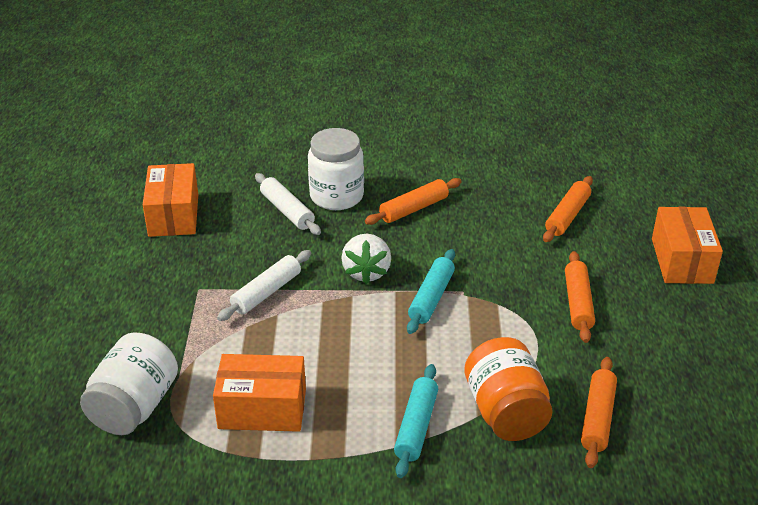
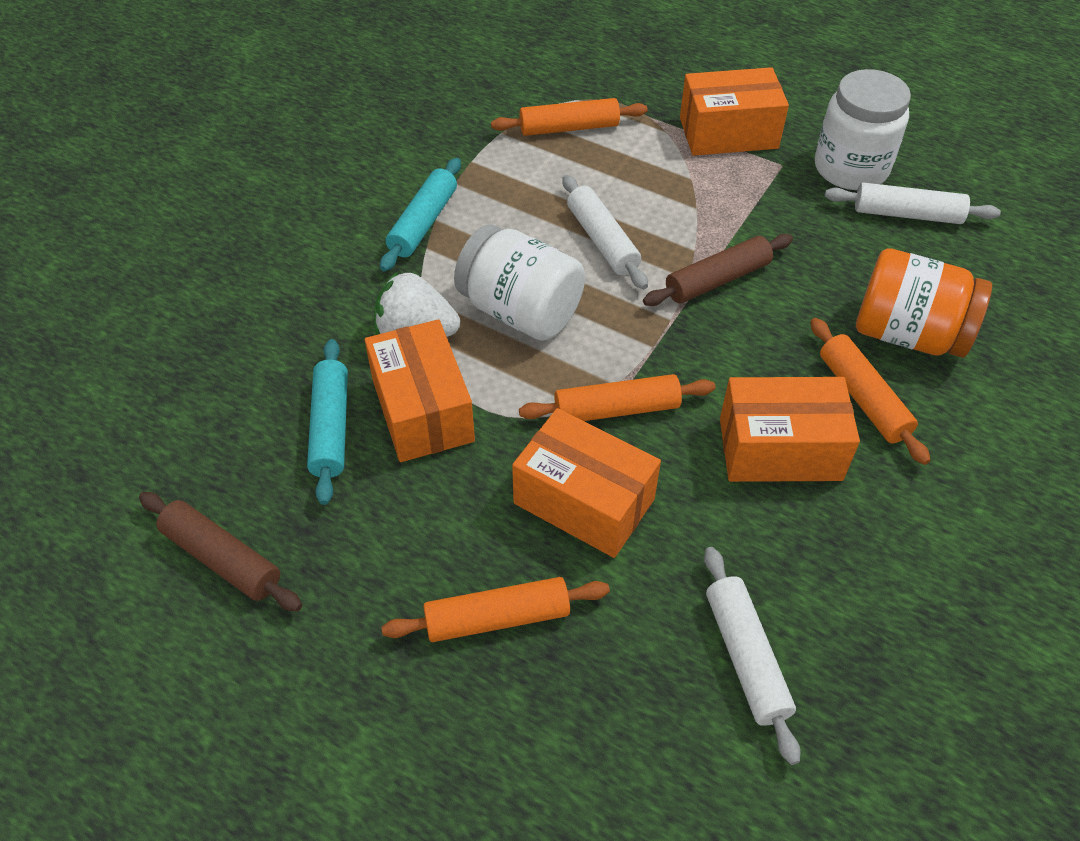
brown rolling pin: 0 -> 2
orange box: 3 -> 4
white rolling pin: 2 -> 3

